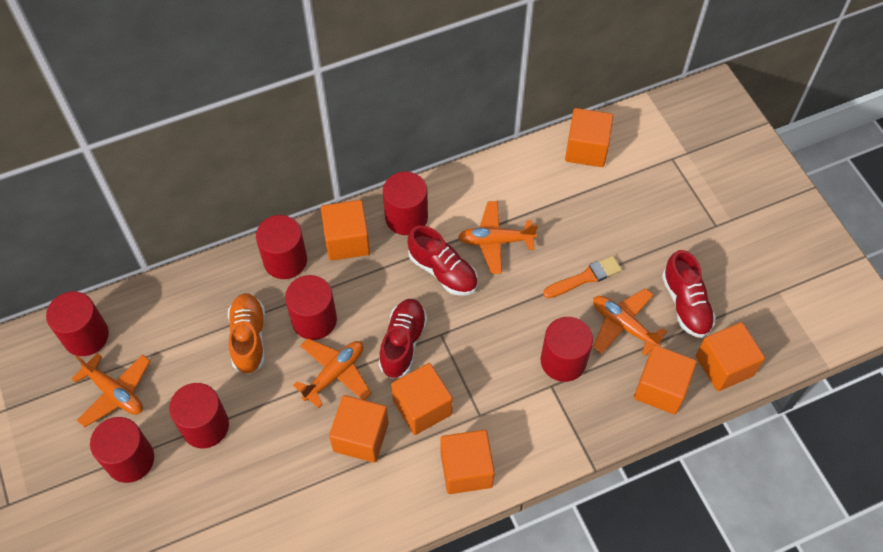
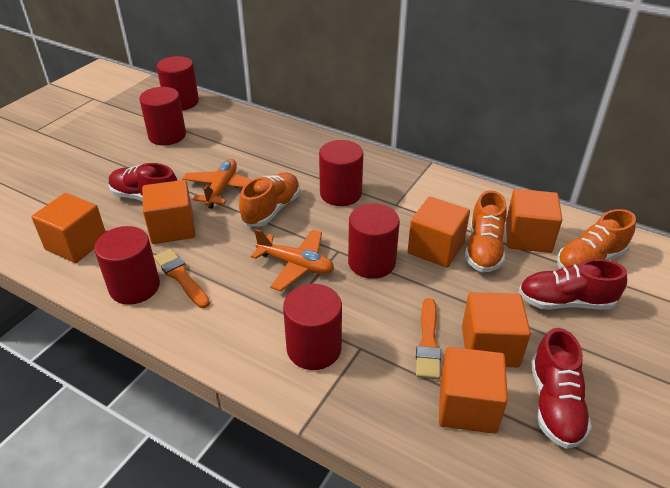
orange brush: 1 -> 2
orange cube: 7 -> 6
orange plane: 4 -> 2
orange shoe: 1 -> 3
red cylinder: 7 -> 6

